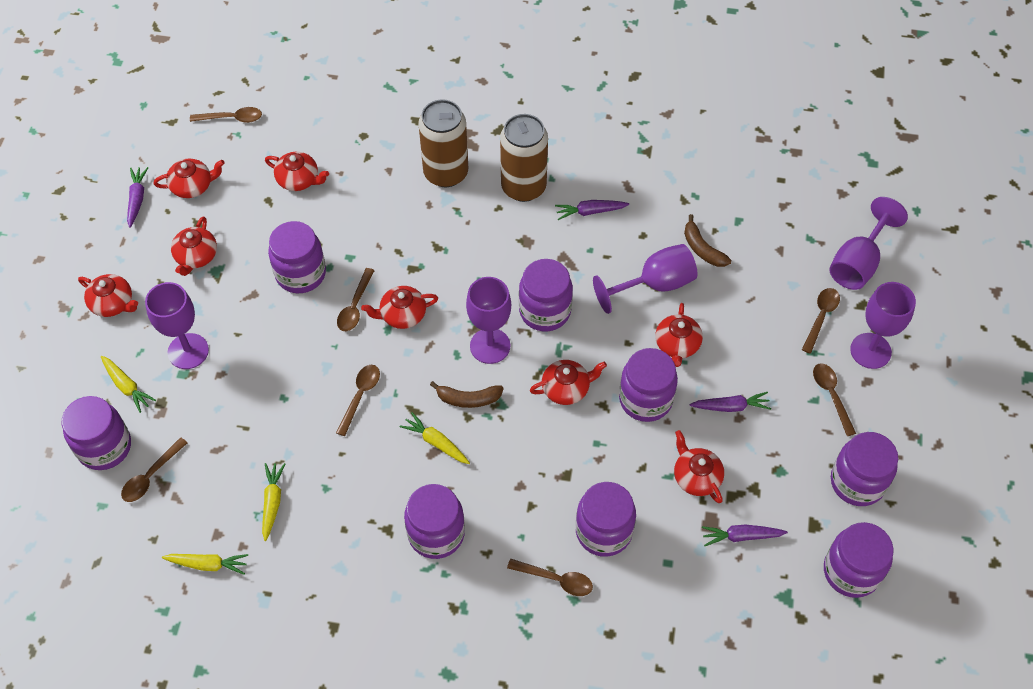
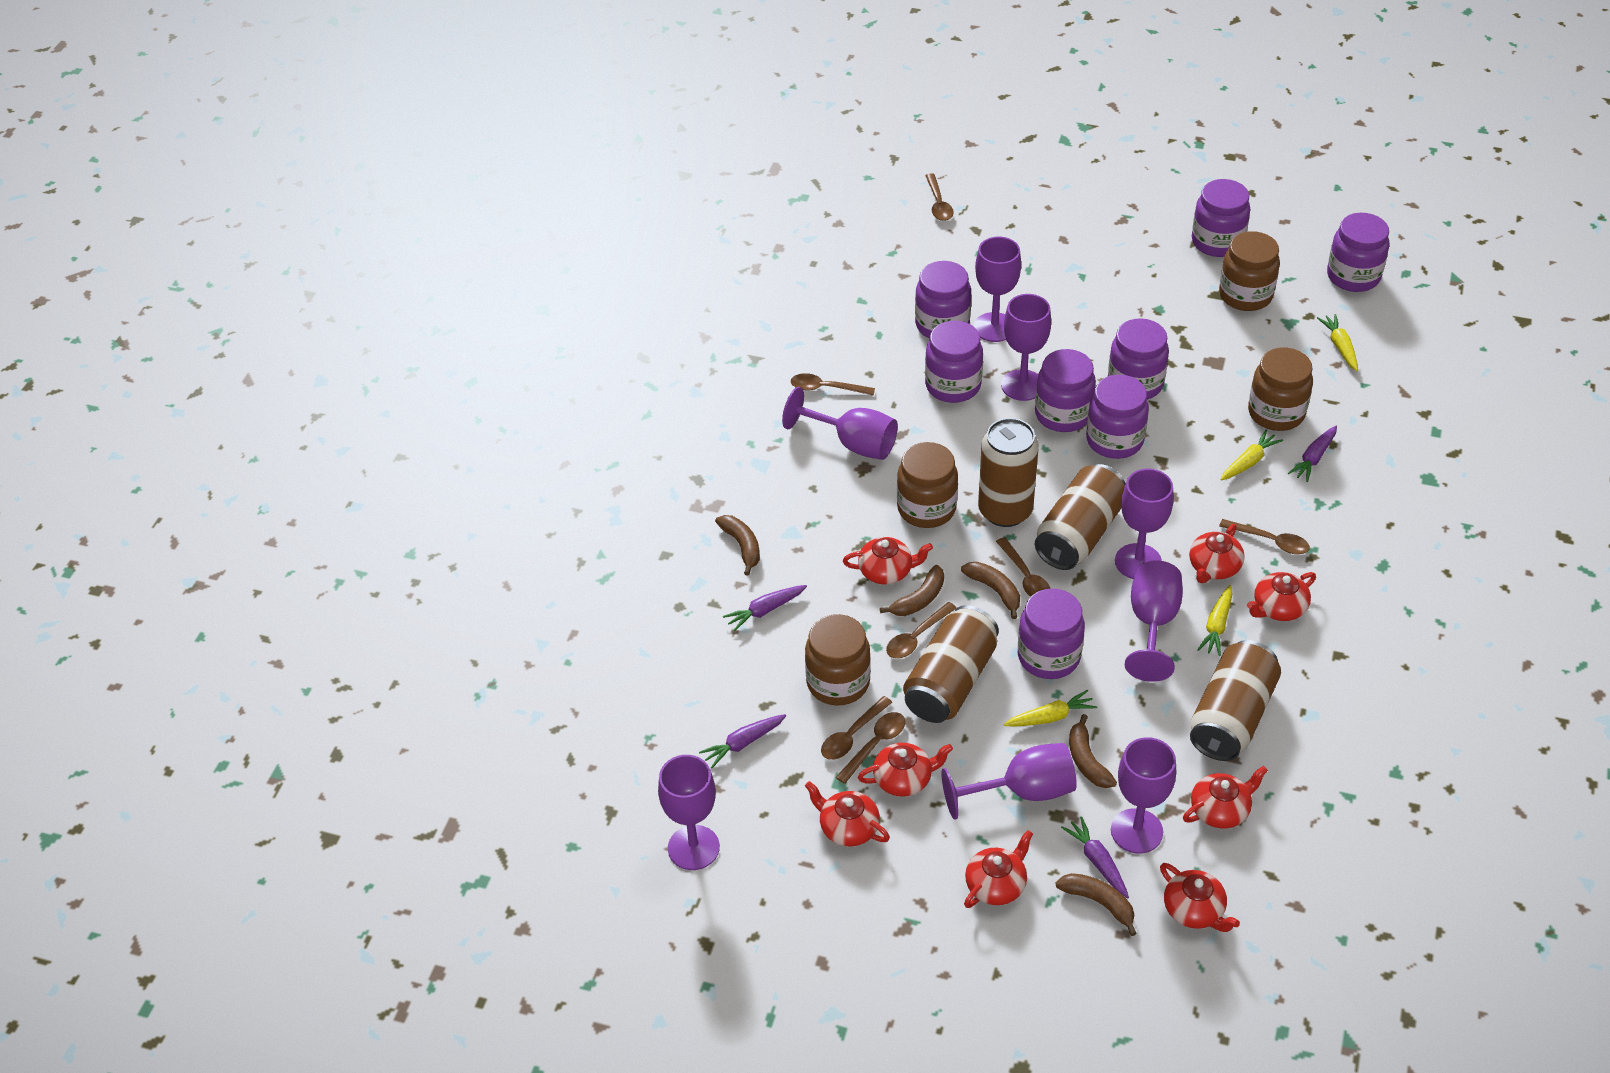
brown banana: 2 -> 5
brown can: 2 -> 4
brown jar: 0 -> 4
purple goblet: 5 -> 8

